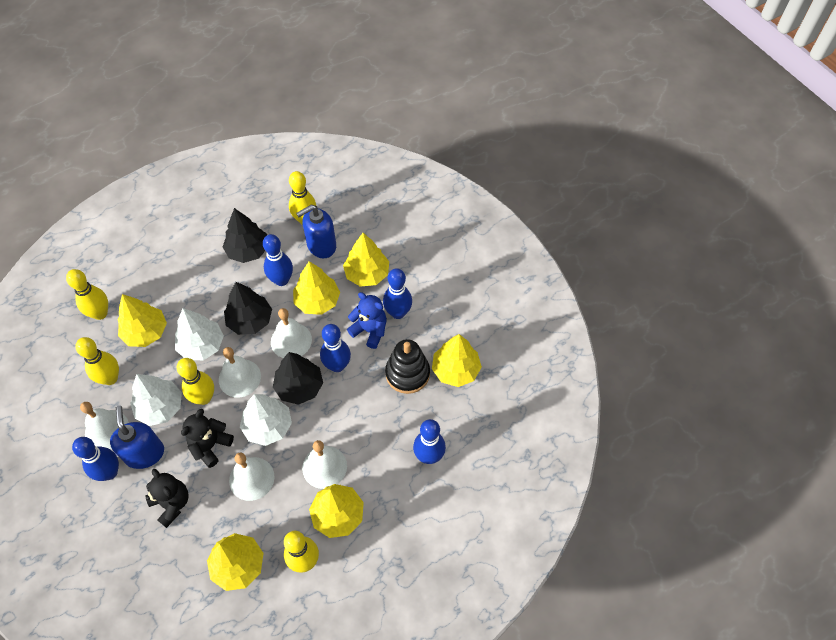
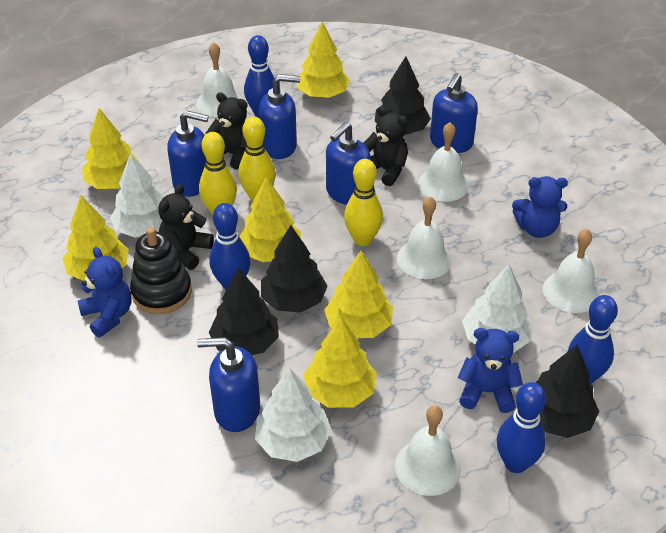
black teddy bear: 2 -> 3
black tree: 3 -> 4
blue bowling pin: 5 -> 4
blue soap dispenser: 2 -> 5
blue teddy bear: 1 -> 3
yellow bowling pin: 5 -> 3

